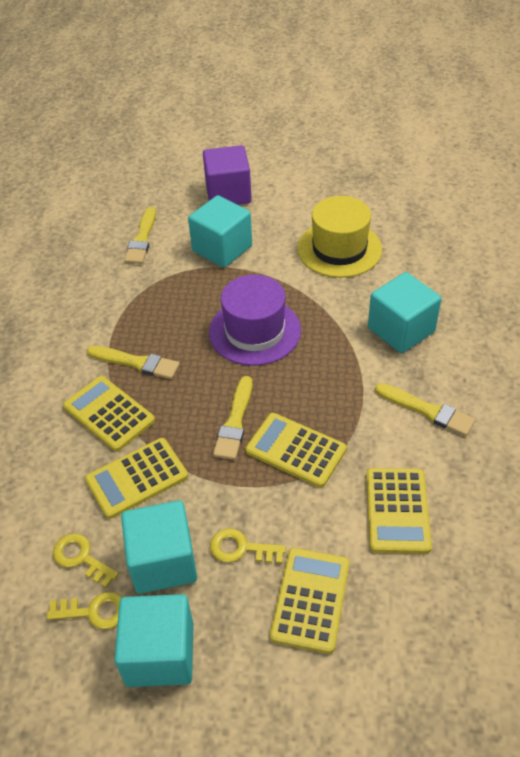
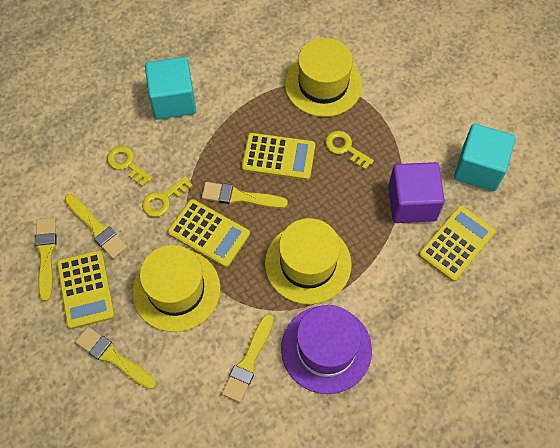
turquoise cube: 4 -> 2
yellow brush: 4 -> 5
yellow calculator: 5 -> 4
yellow hat: 1 -> 3

